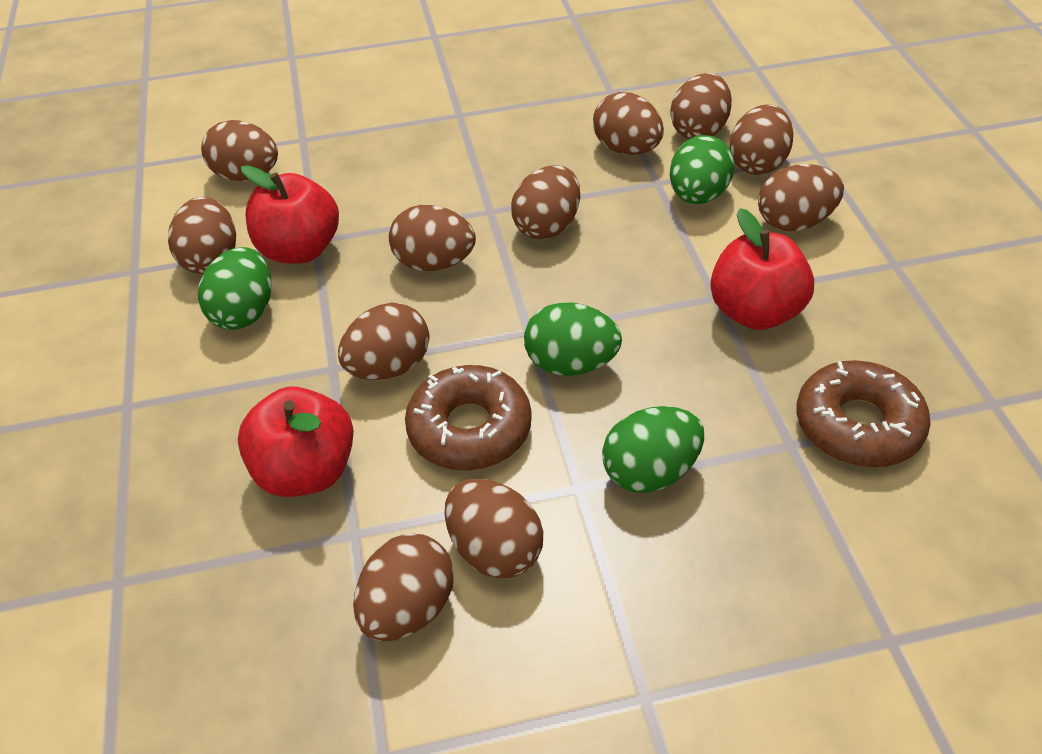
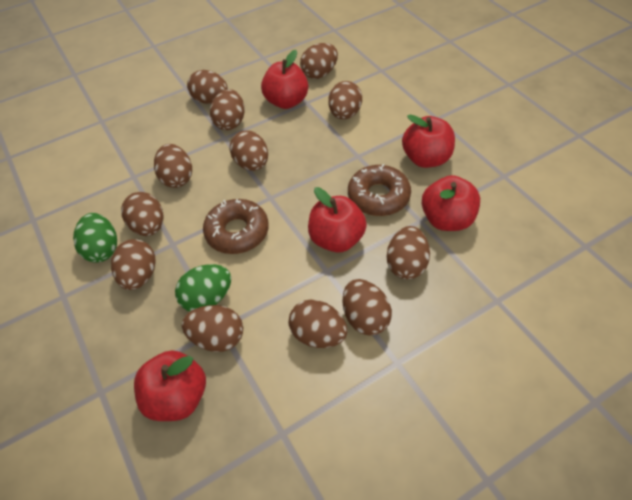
brown egg: 11 -> 12
green egg: 4 -> 2
red apple: 3 -> 5

